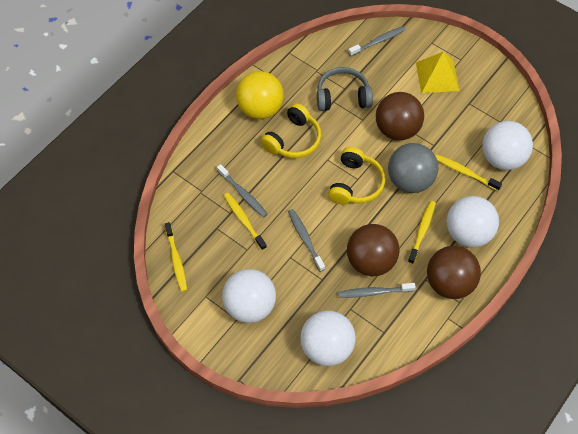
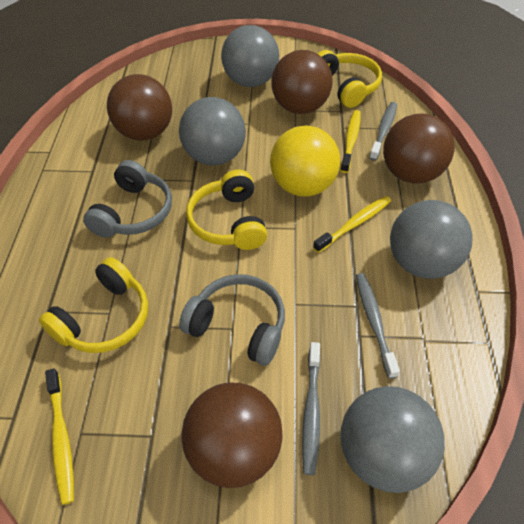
brown ball: 3 -> 4
grey ball: 1 -> 4
grey headphones: 1 -> 2
grey toothbrush: 4 -> 3
white ball: 4 -> 0
yellow headphones: 2 -> 3
yellow pyramid: 1 -> 0
yellow toothbrush: 4 -> 3

